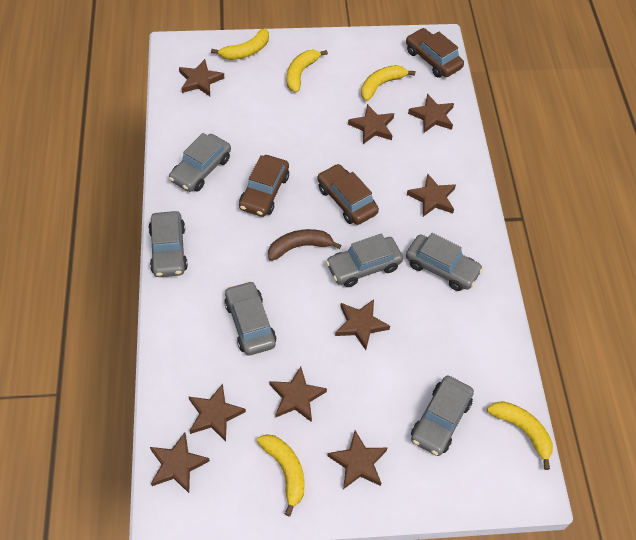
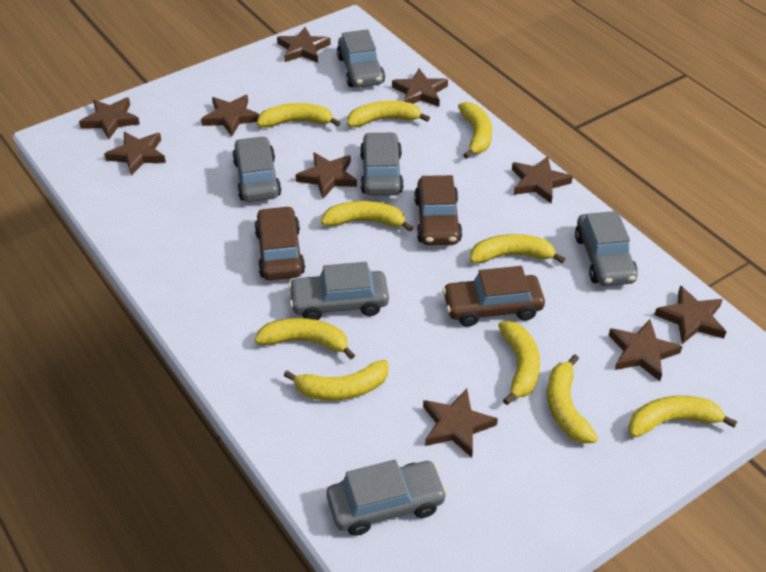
brown banana: 1 -> 0
brown star: 9 -> 10
yellow banana: 5 -> 10

